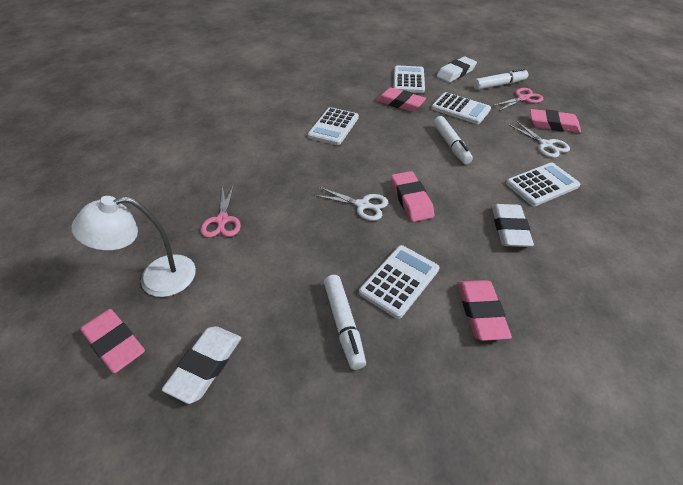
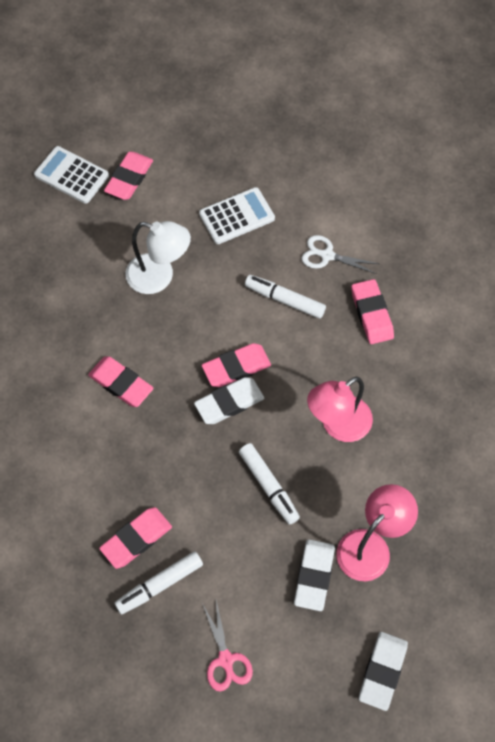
pink lamp: 0 -> 2
pink scissors: 2 -> 1
white calculator: 5 -> 2
white scissors: 2 -> 1

